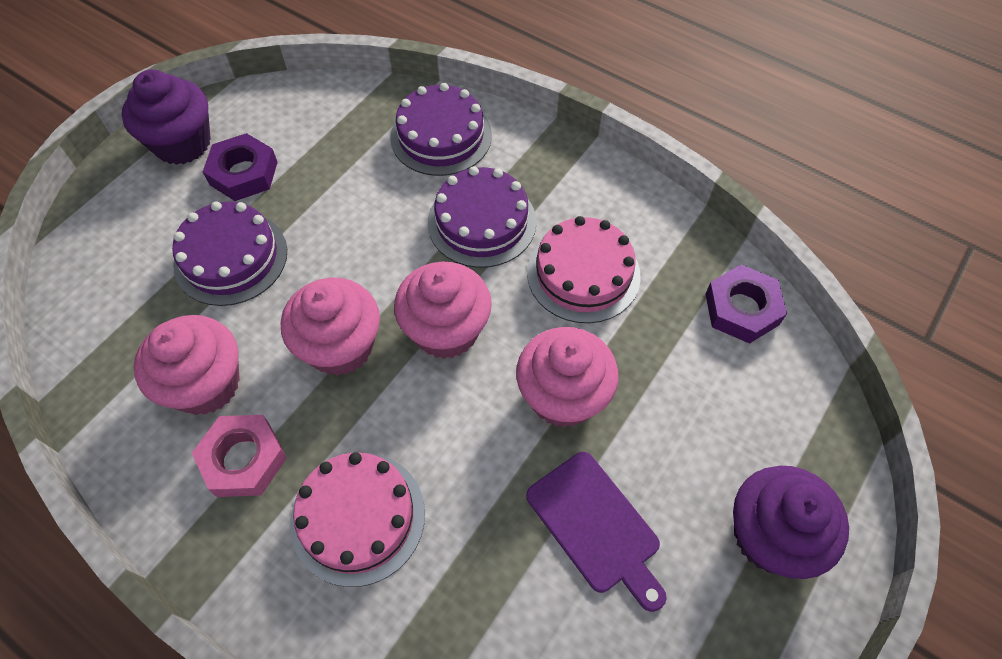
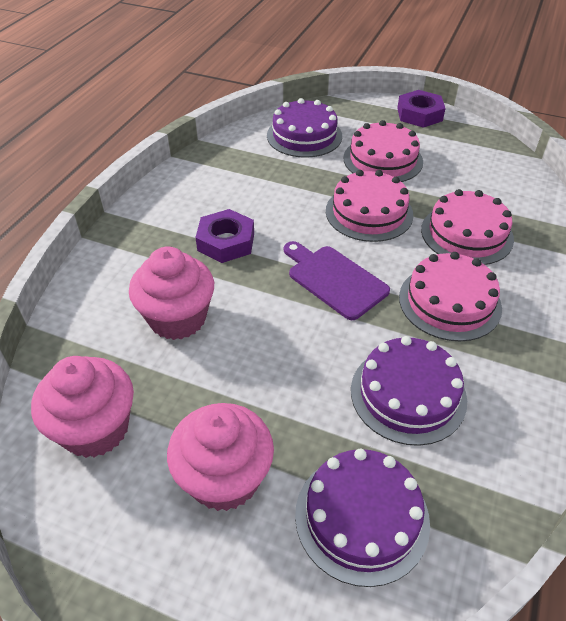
pink cake: 2 -> 4
pink cupcake: 4 -> 3
pink nut: 1 -> 0
purple cupcake: 2 -> 0

